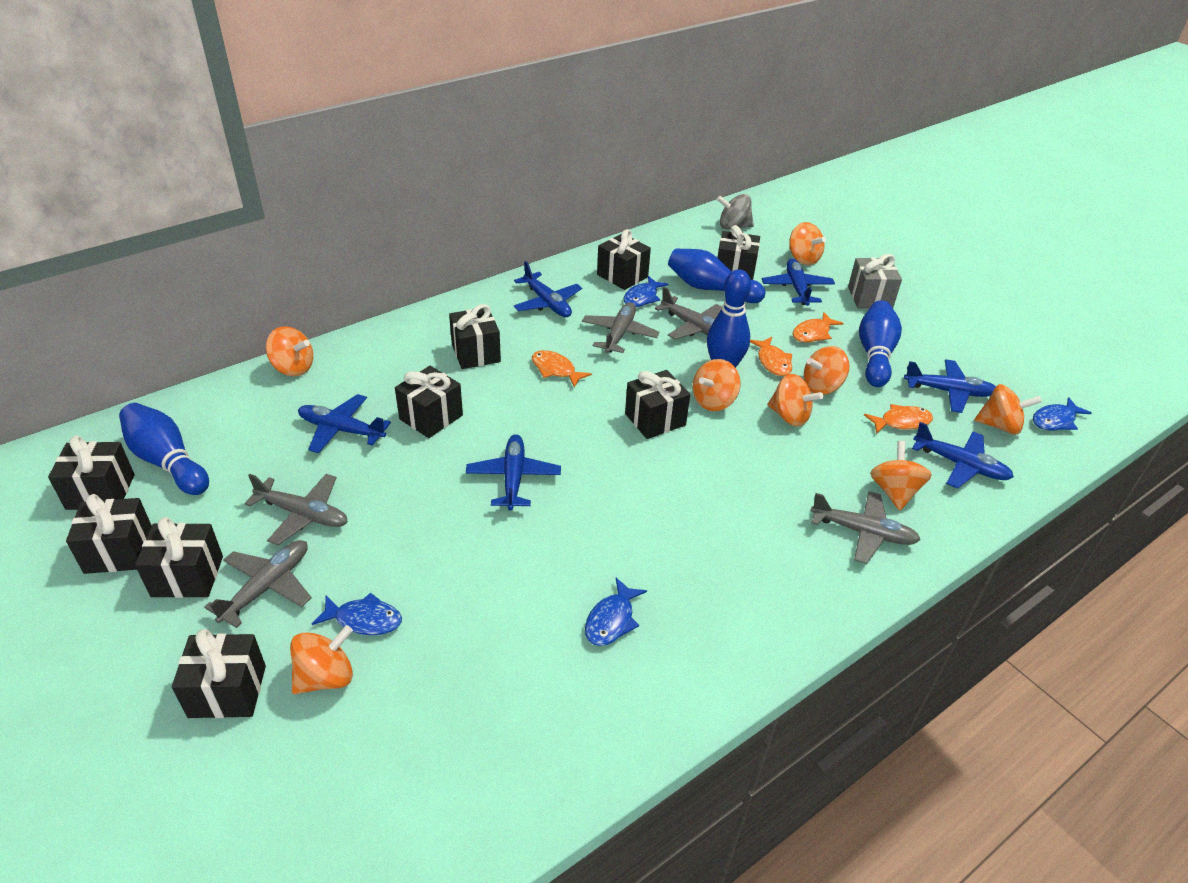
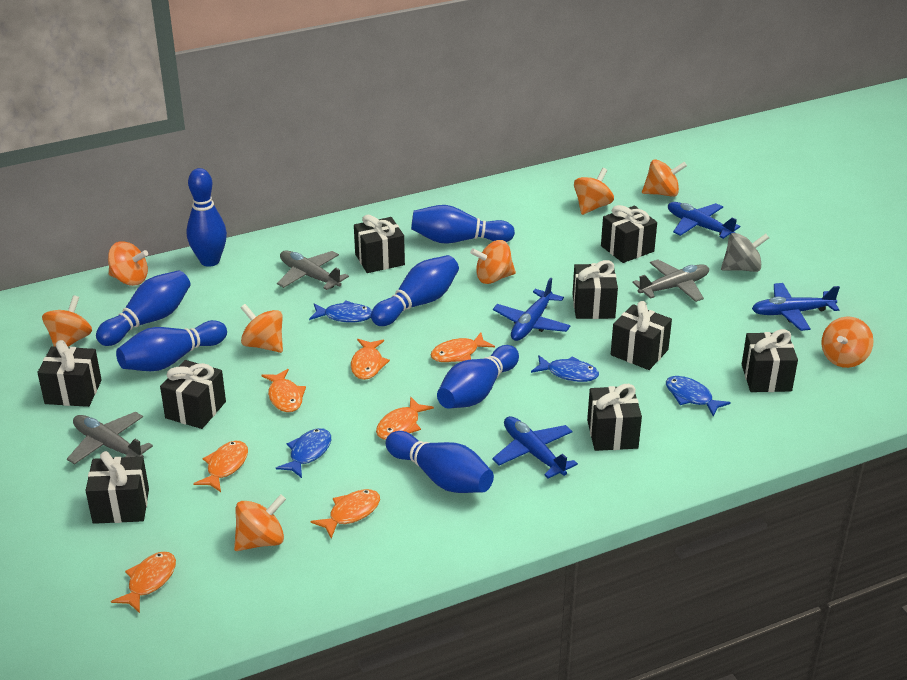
blue bowling pin: 4 -> 7
blue plane: 6 -> 4
grey gift: 1 -> 0
grey plane: 5 -> 3
orange fish: 4 -> 7

